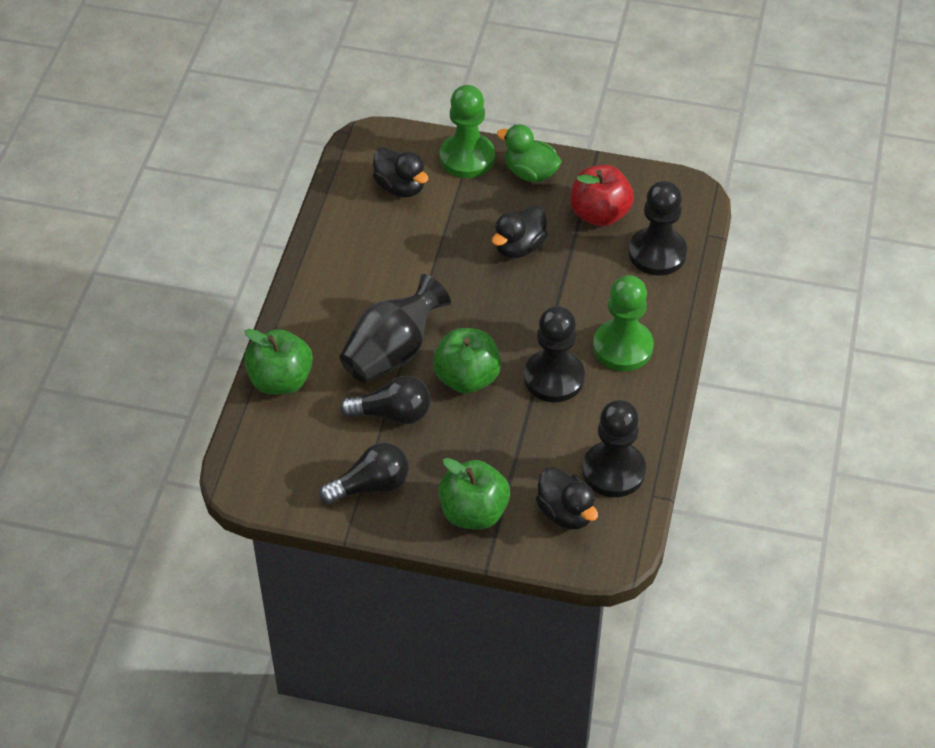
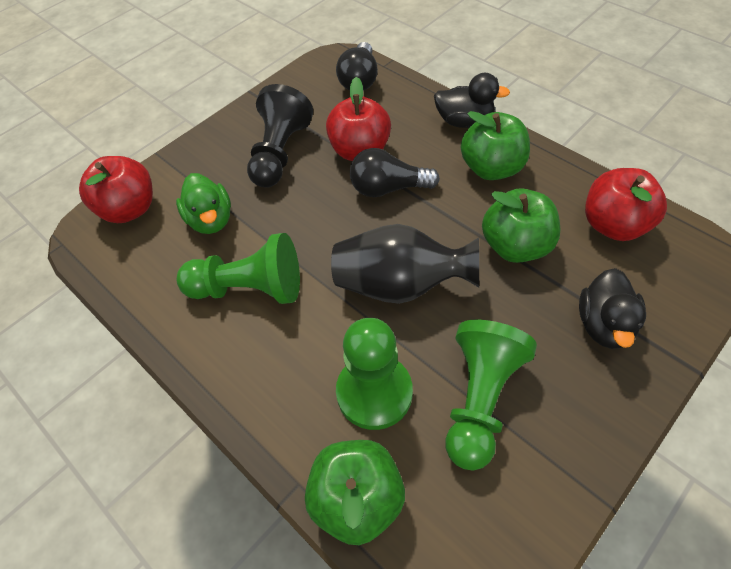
black duck: 3 -> 2
black pawn: 3 -> 1
green pawn: 2 -> 3
red apple: 1 -> 3

